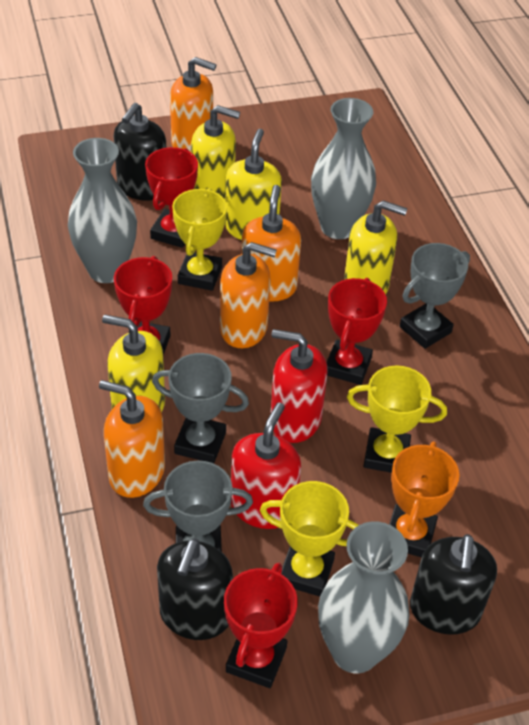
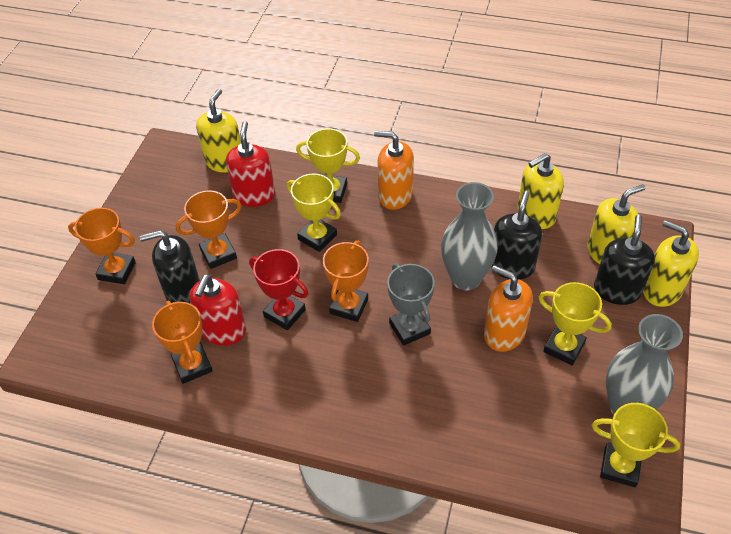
grey trophy: 3 -> 1
grey vase: 3 -> 2
orange soap dispenser: 4 -> 2
orange trophy: 1 -> 4
red trophy: 4 -> 1
yellow trophy: 3 -> 4

